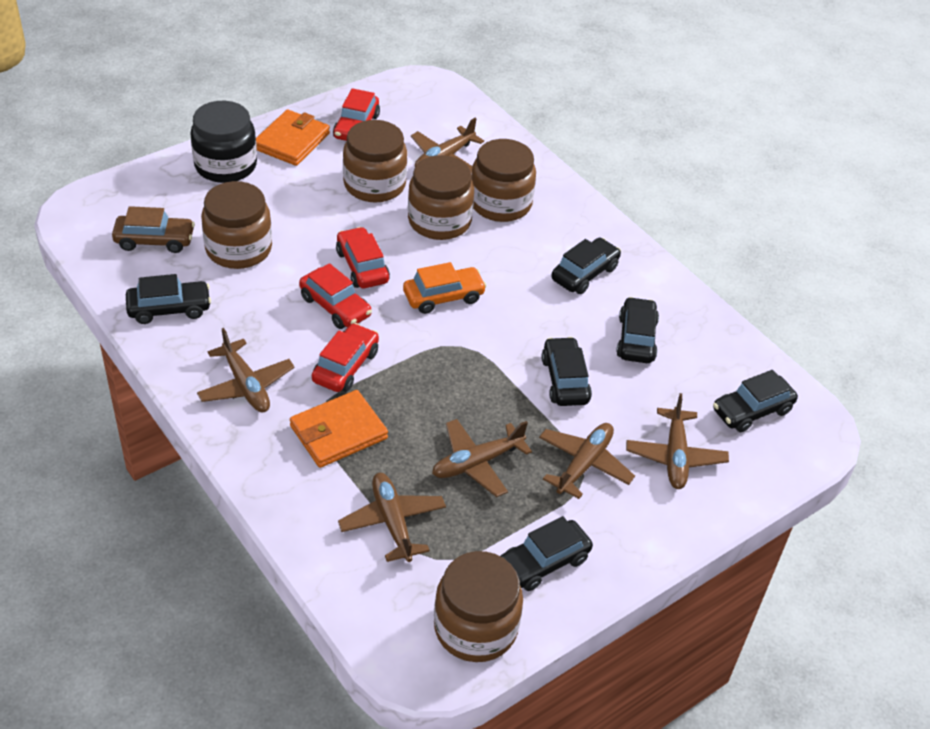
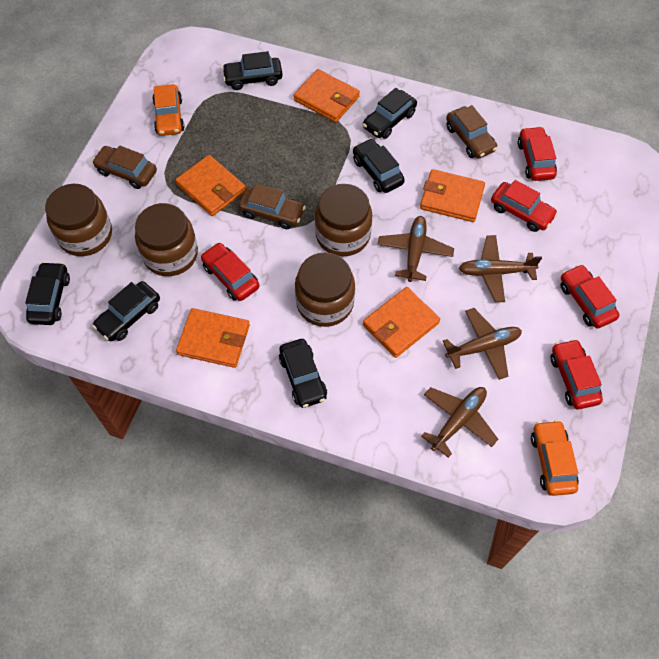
black jar: 1 -> 0
brown car: 1 -> 3
brown jar: 5 -> 4
brown plane: 6 -> 4
orange car: 1 -> 2
orange wallet: 2 -> 5
red car: 4 -> 5

